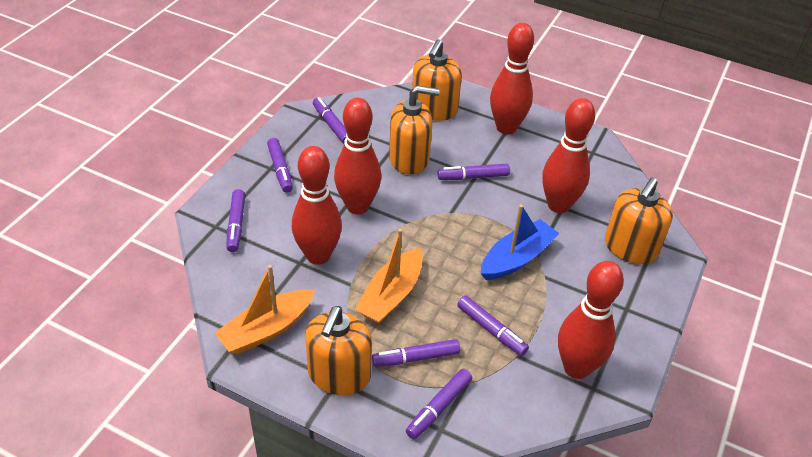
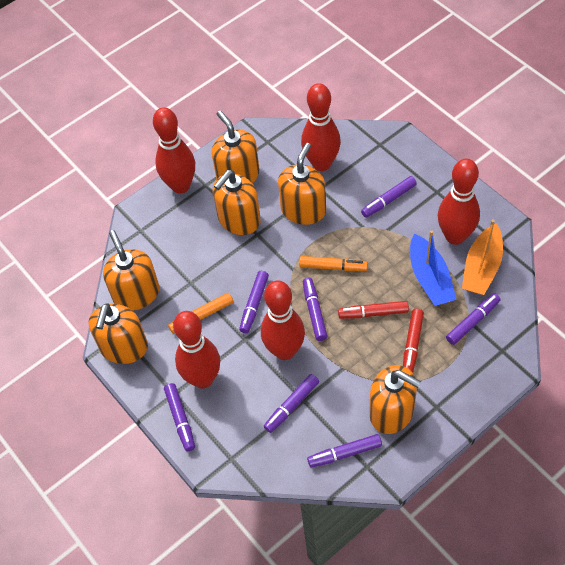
orange boat: 2 -> 1
orange marker: 0 -> 2
orange soap dispenser: 4 -> 6
red marker: 0 -> 2

